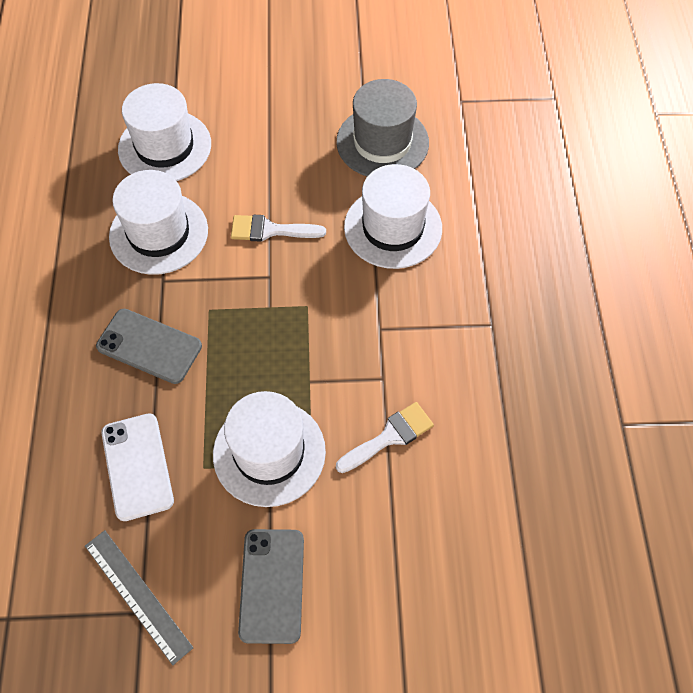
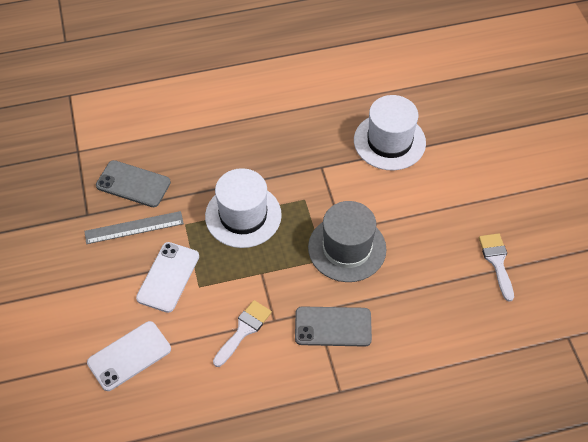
white hat: 4 -> 2
white phone: 1 -> 2

